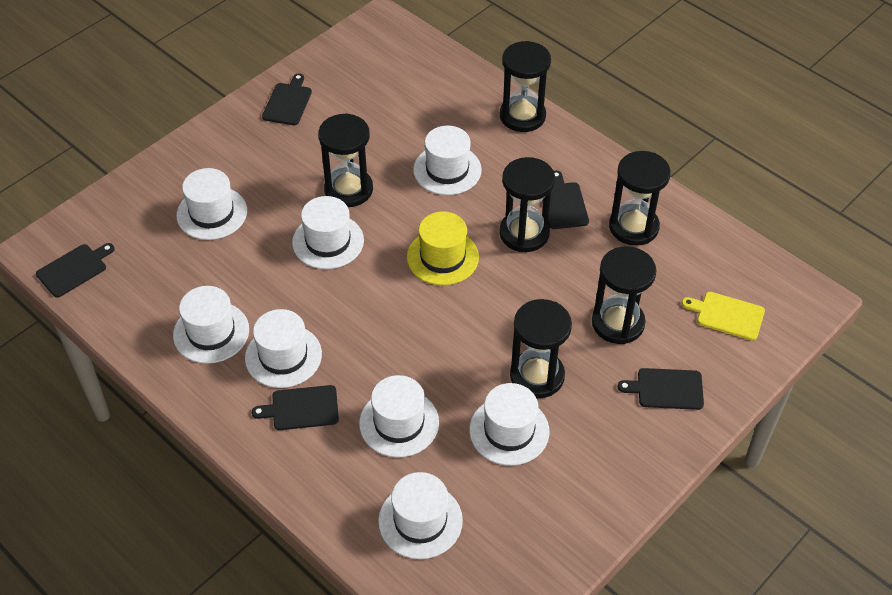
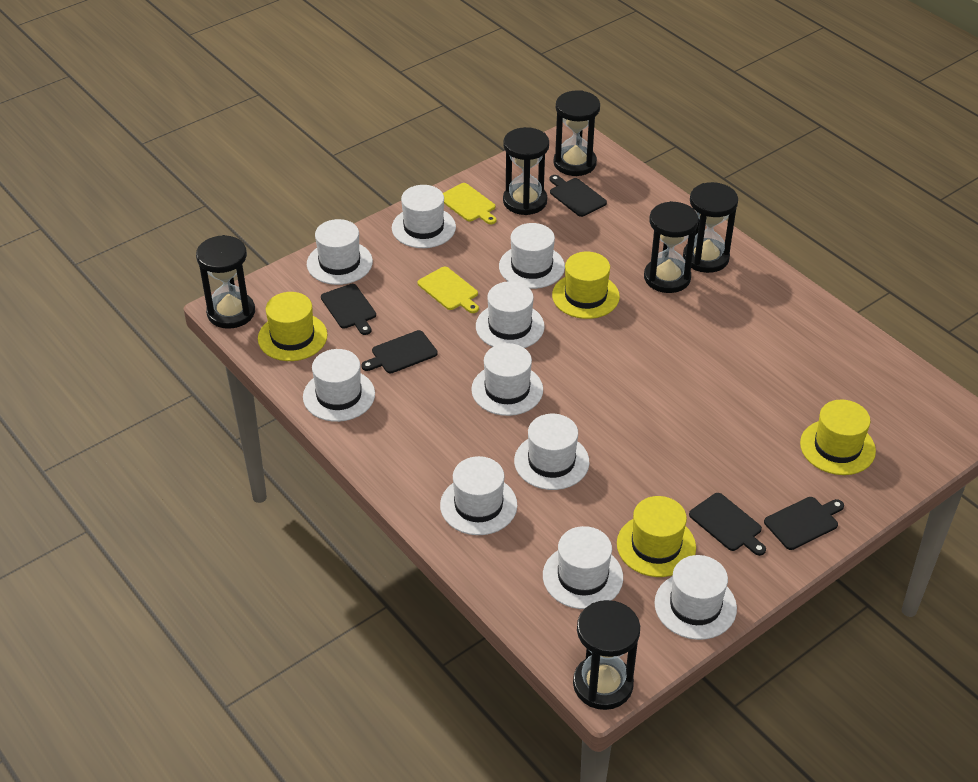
white hat: 8 -> 10
yellow cutting board: 1 -> 2
yellow hat: 1 -> 4

